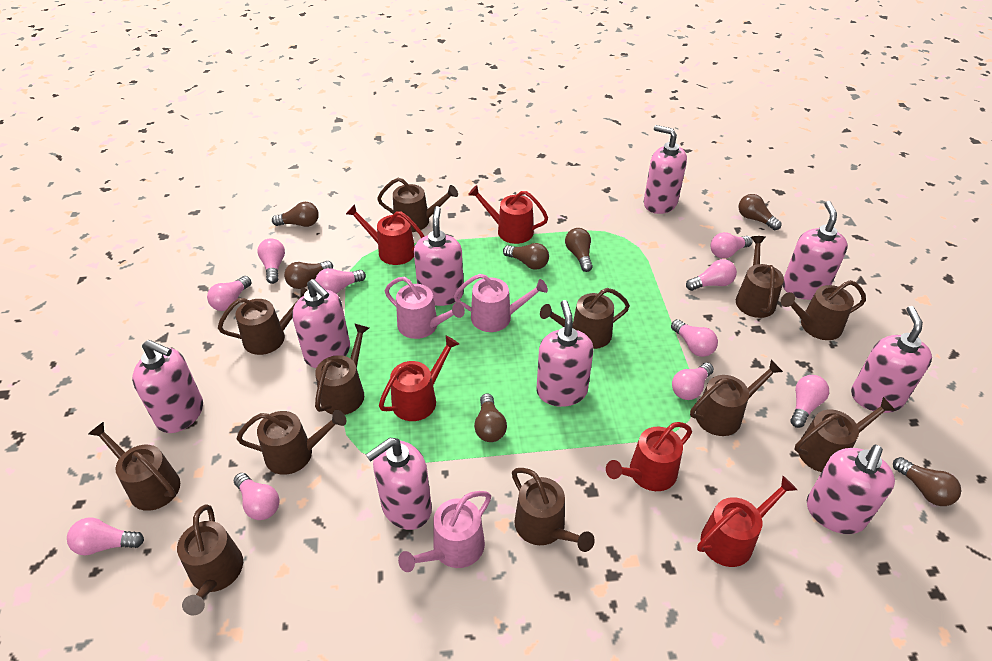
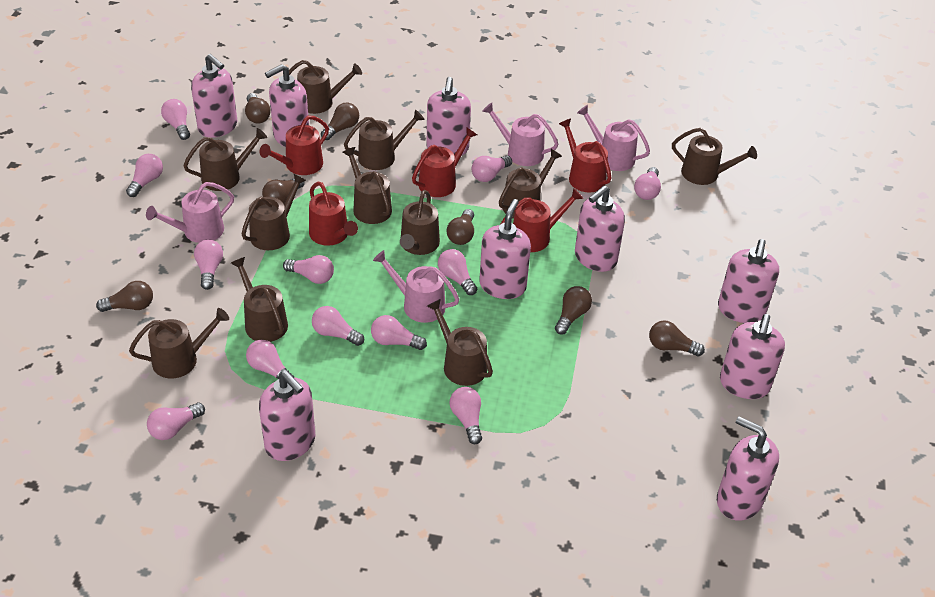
brown watering can: 12 -> 11
pink light bulb: 10 -> 12
pink watering can: 3 -> 4

